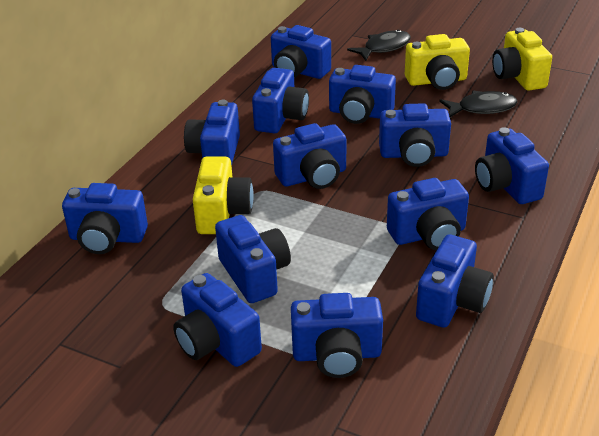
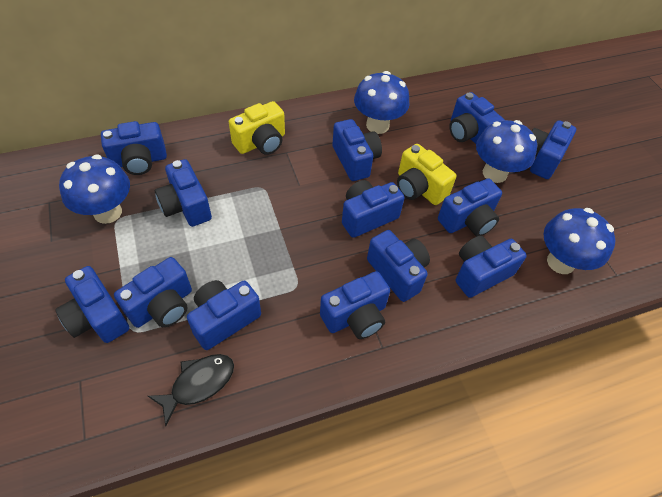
black fish: 2 -> 1
blue mushroom: 0 -> 4
yellow camera: 3 -> 2

